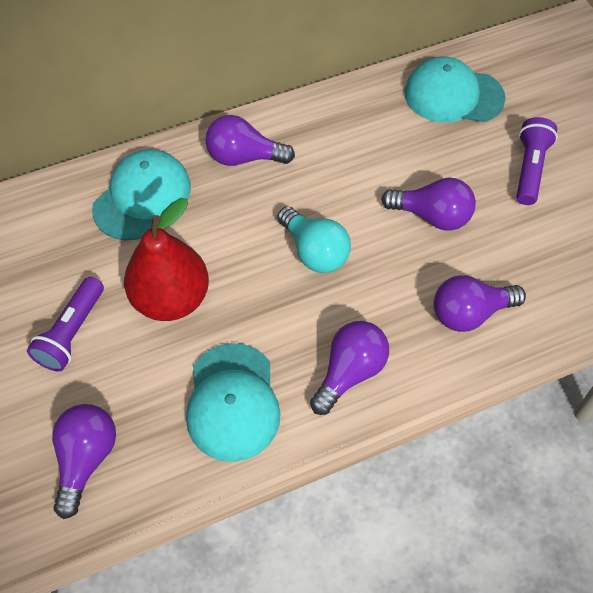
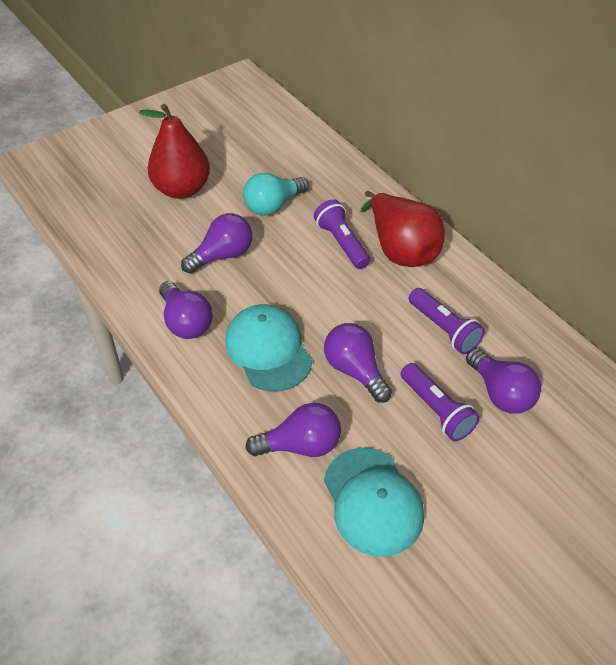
purple flashlight: 2 -> 3
red pear: 1 -> 2
turquoise cap: 3 -> 2

